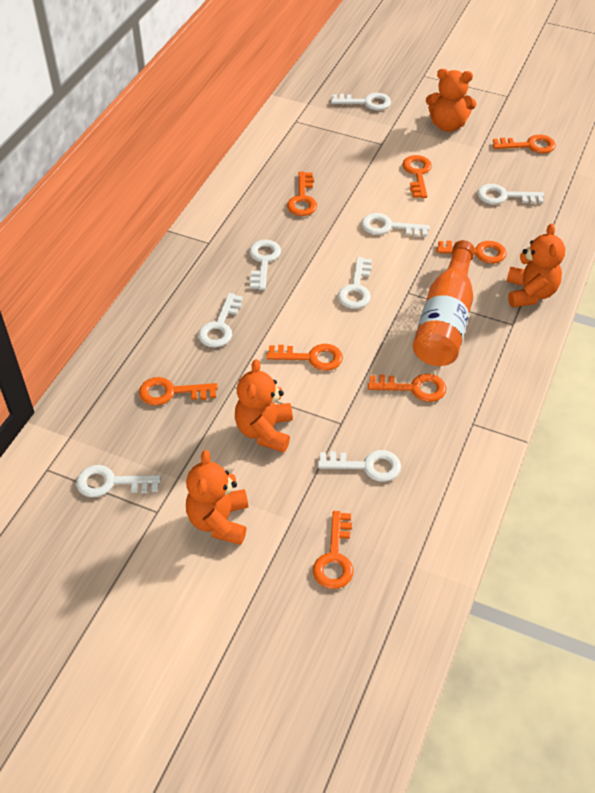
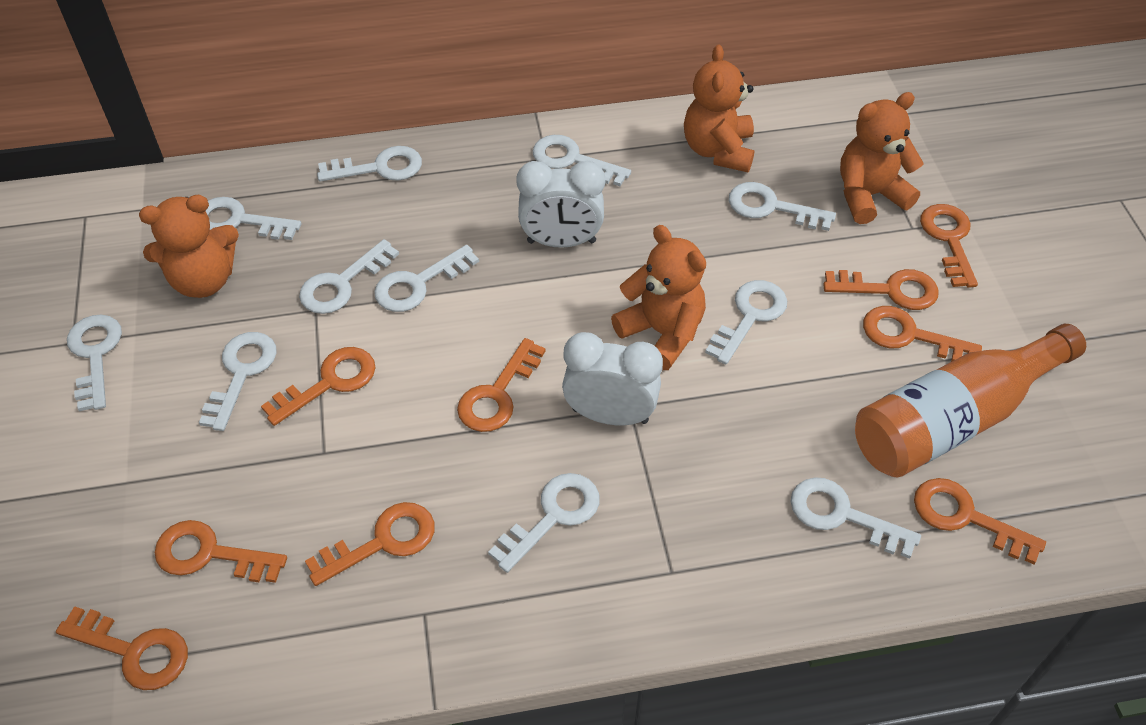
orange key: 8 -> 9
white clock: 0 -> 2
white key: 8 -> 11

